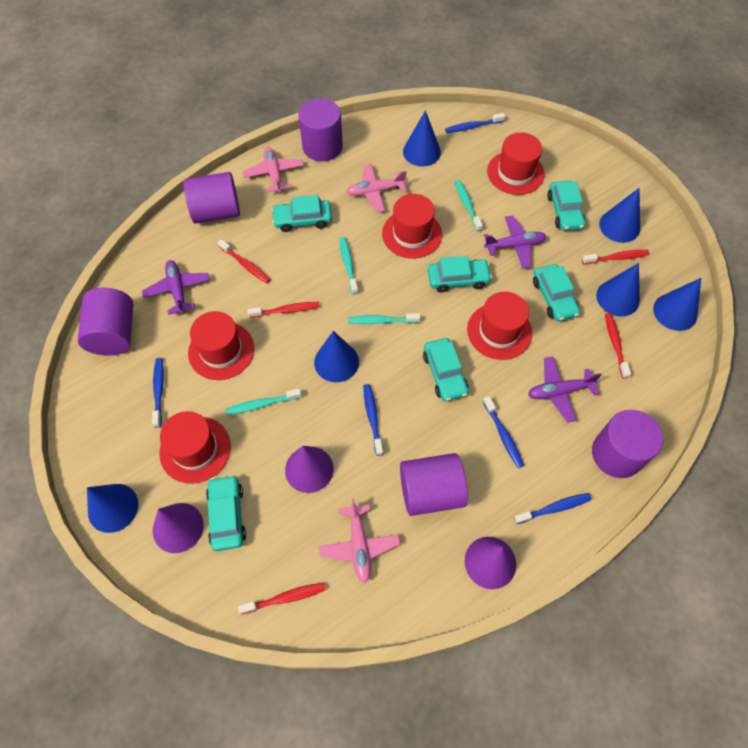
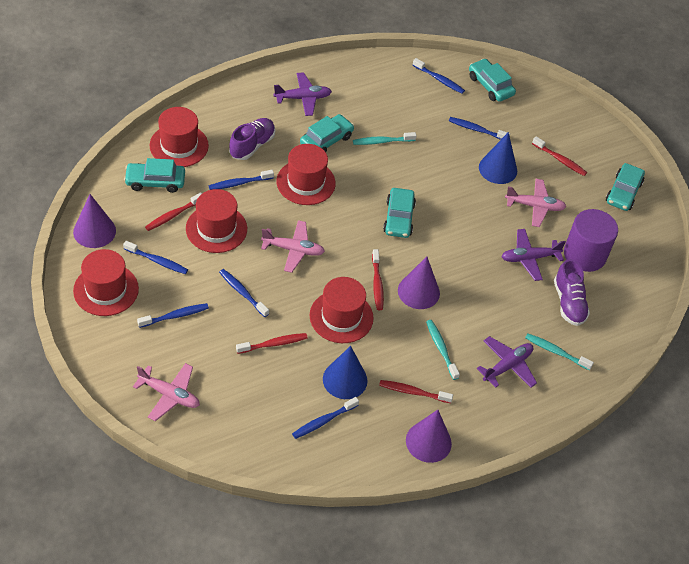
blue cone: 6 -> 2
blue toothbrush: 5 -> 7
purple cylinder: 5 -> 1
purple shoe: 0 -> 2
turquoise car: 6 -> 5
turquoise toothbrush: 4 -> 3

